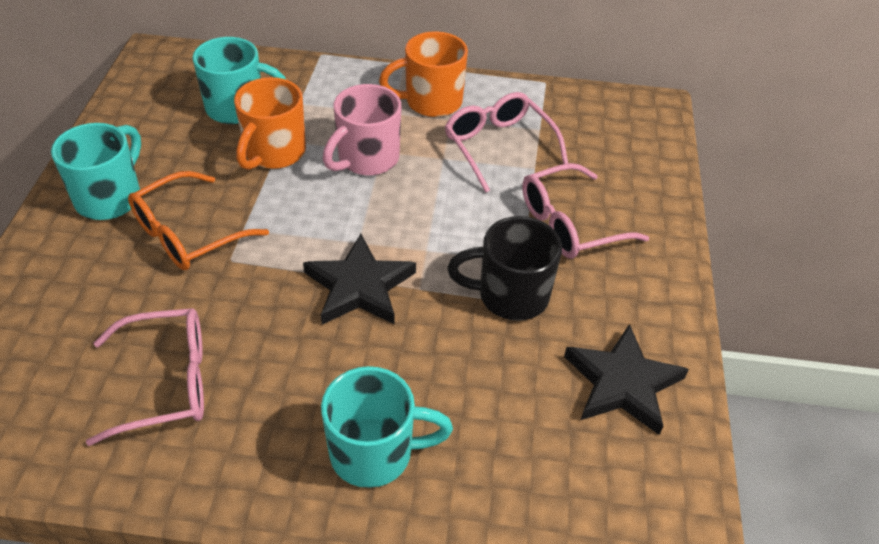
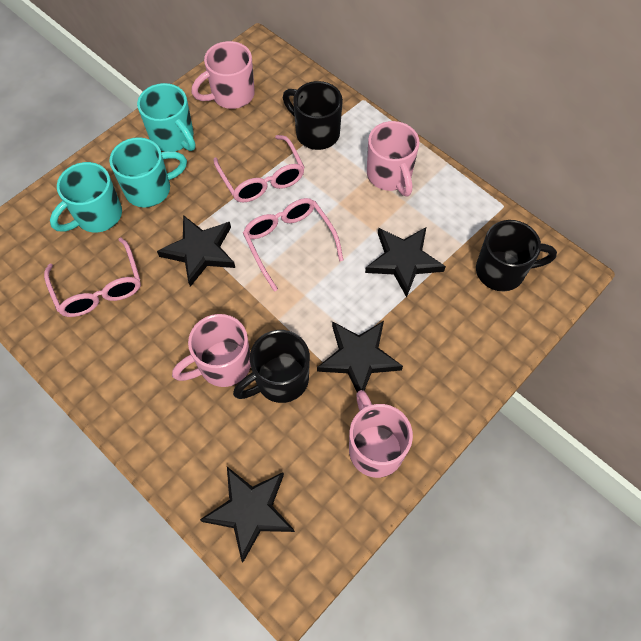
black mug: 1 -> 3
black star: 2 -> 4
orange glasses: 1 -> 0
orange mug: 2 -> 0
pink mug: 1 -> 4

